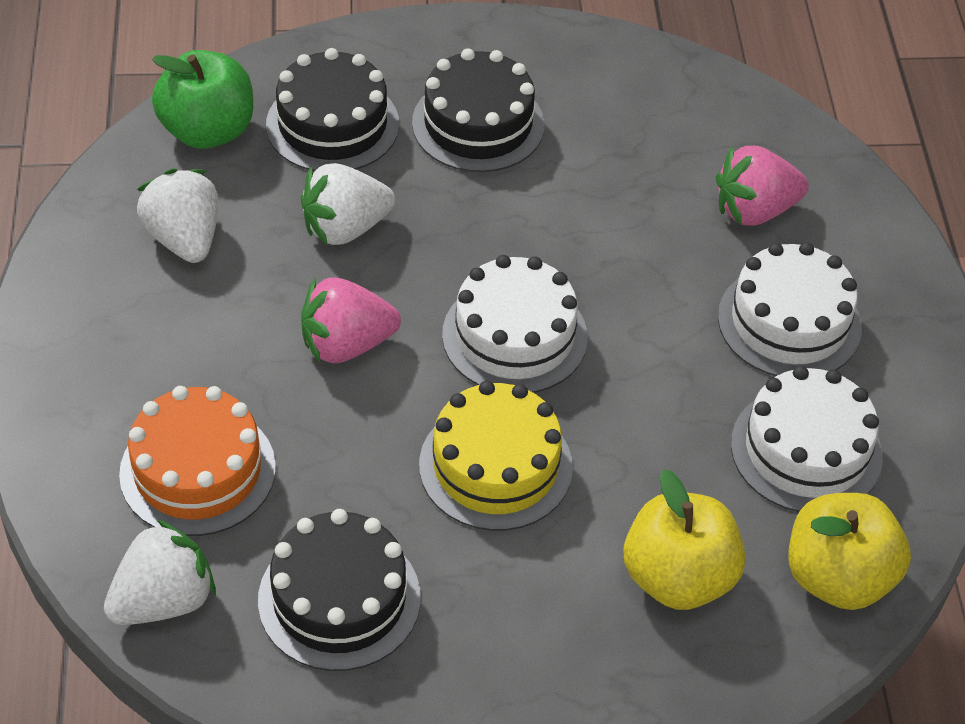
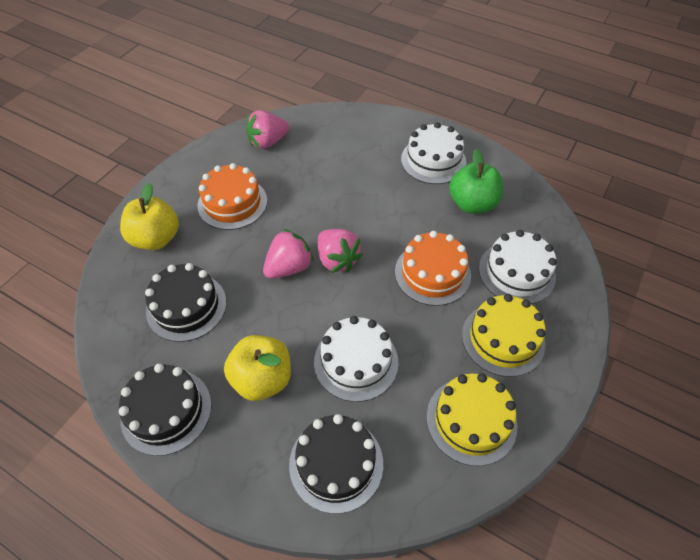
orange cake: 1 -> 2
pink strawberry: 2 -> 3
white strawberry: 3 -> 0
yellow cake: 1 -> 2

